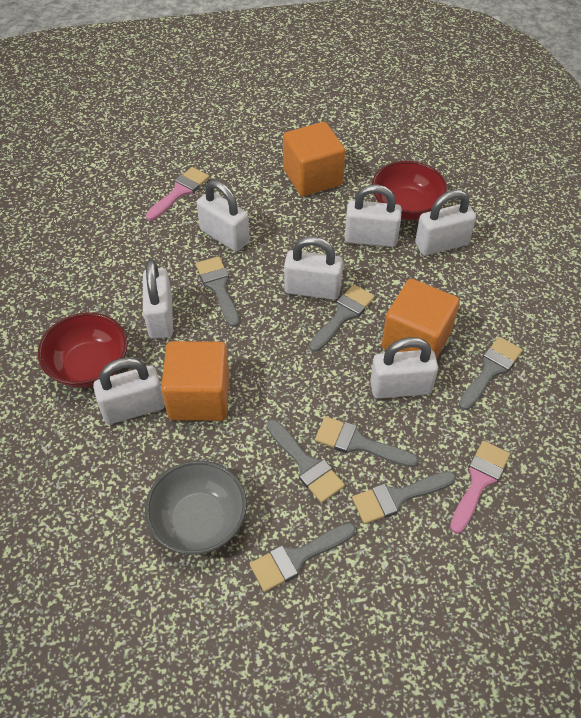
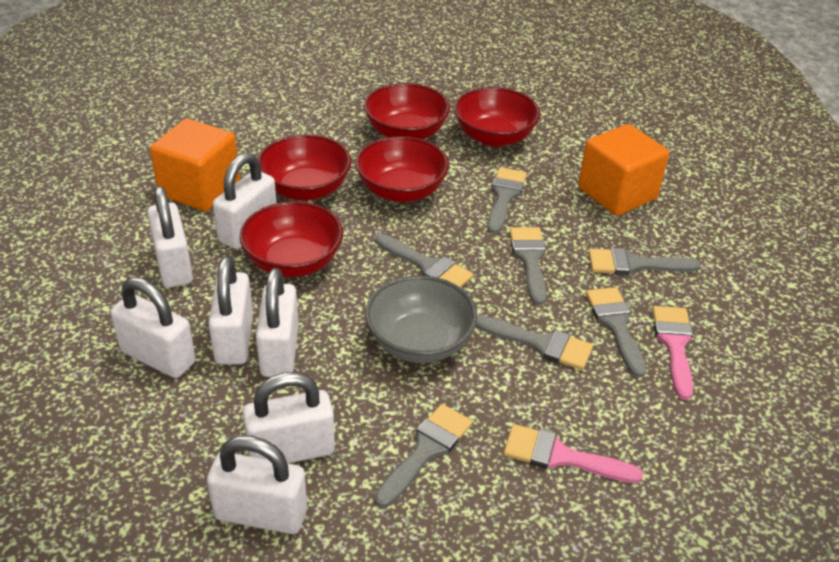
orange cube: 3 -> 2
red bowl: 2 -> 5

